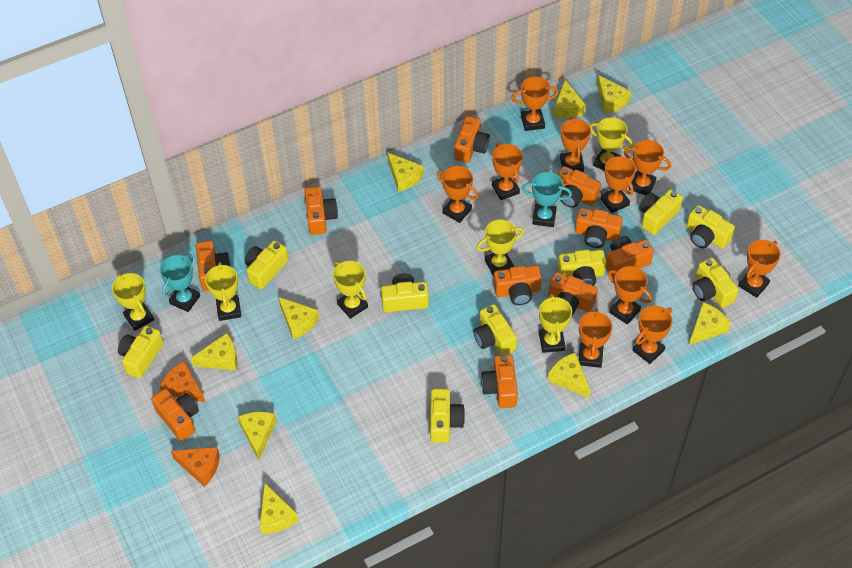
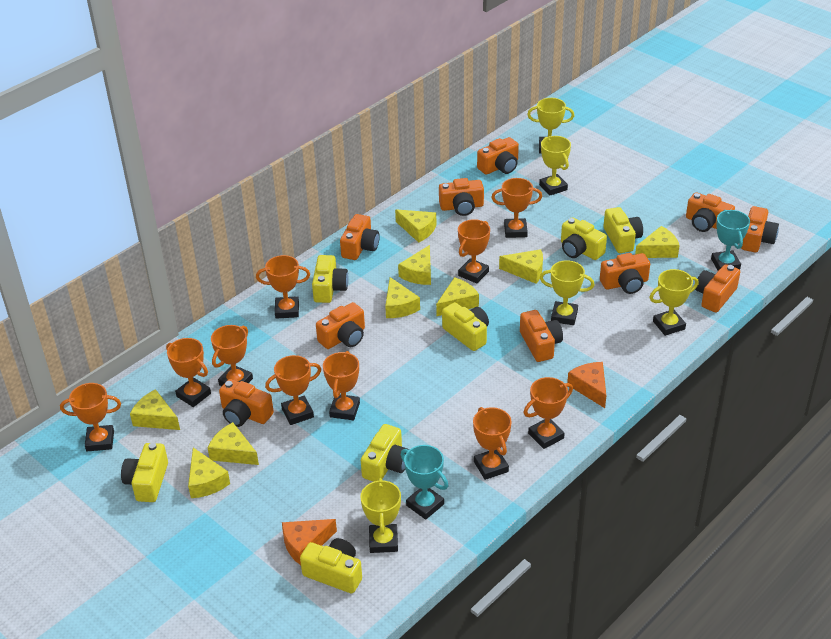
yellow camera: 9 -> 7
yellow trophy: 6 -> 5

